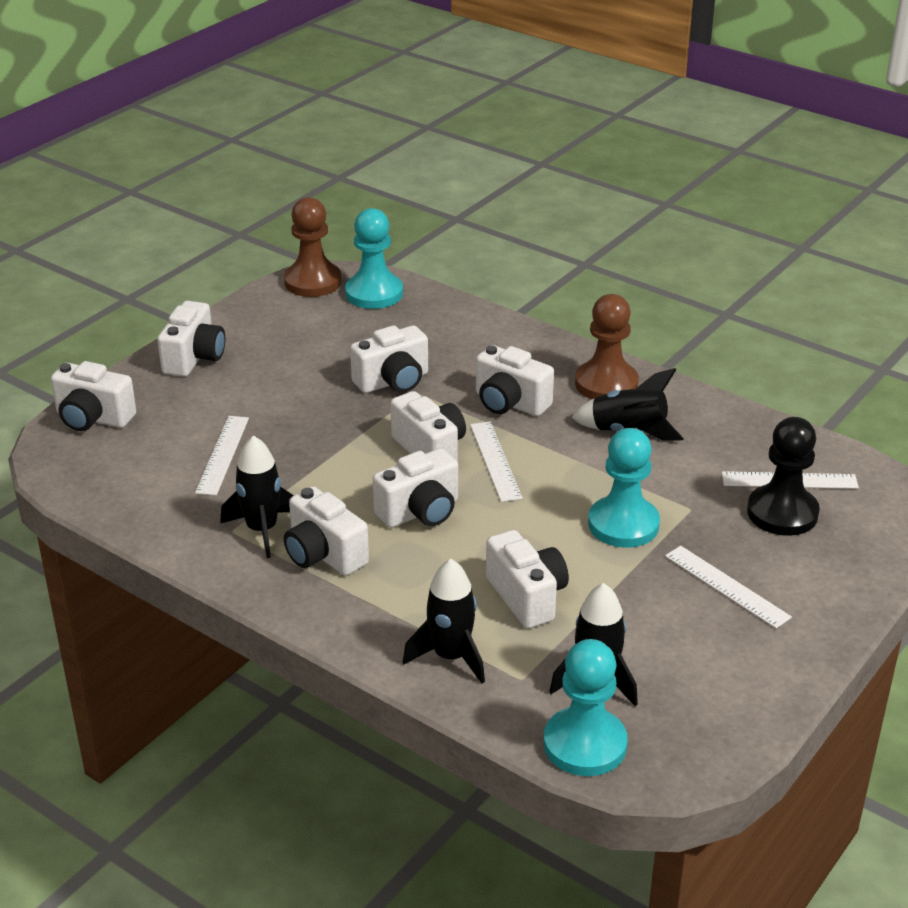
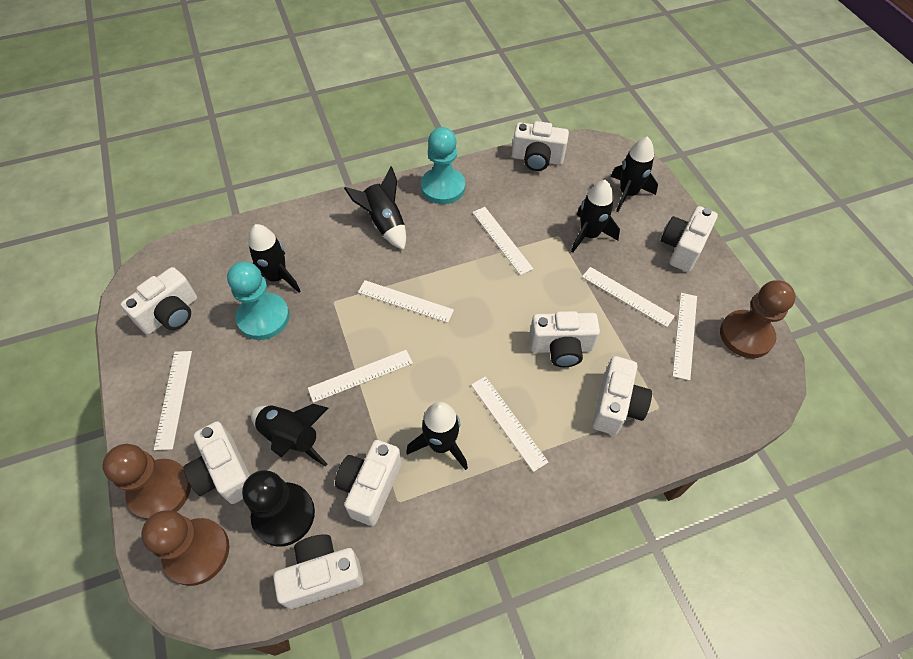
black rocket: 4 -> 6
brown pawn: 2 -> 3
turquoise pawn: 3 -> 2
white ruler: 4 -> 7

